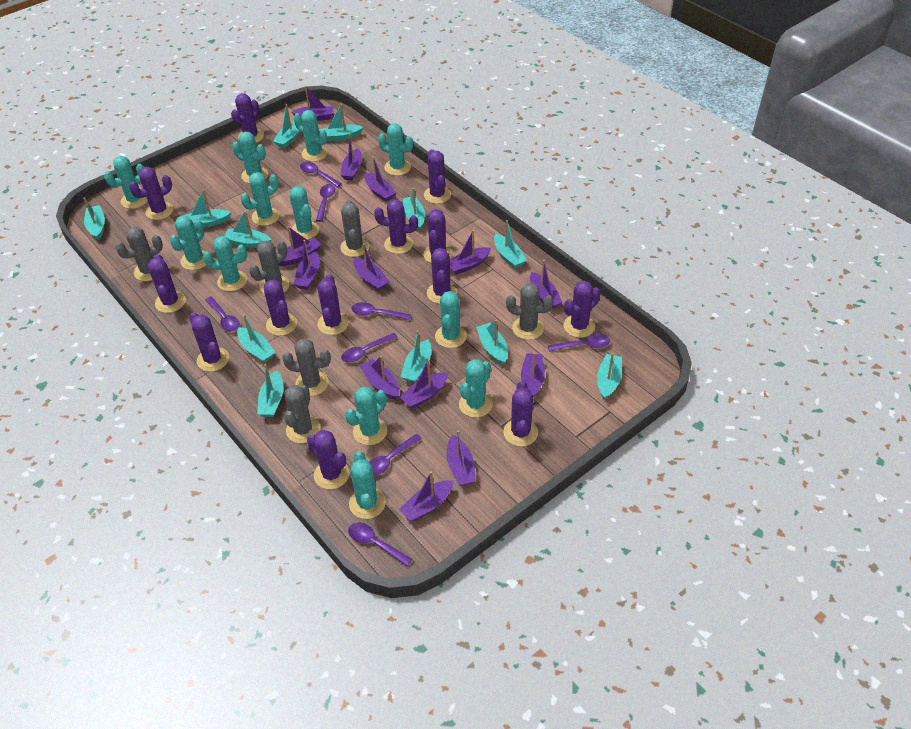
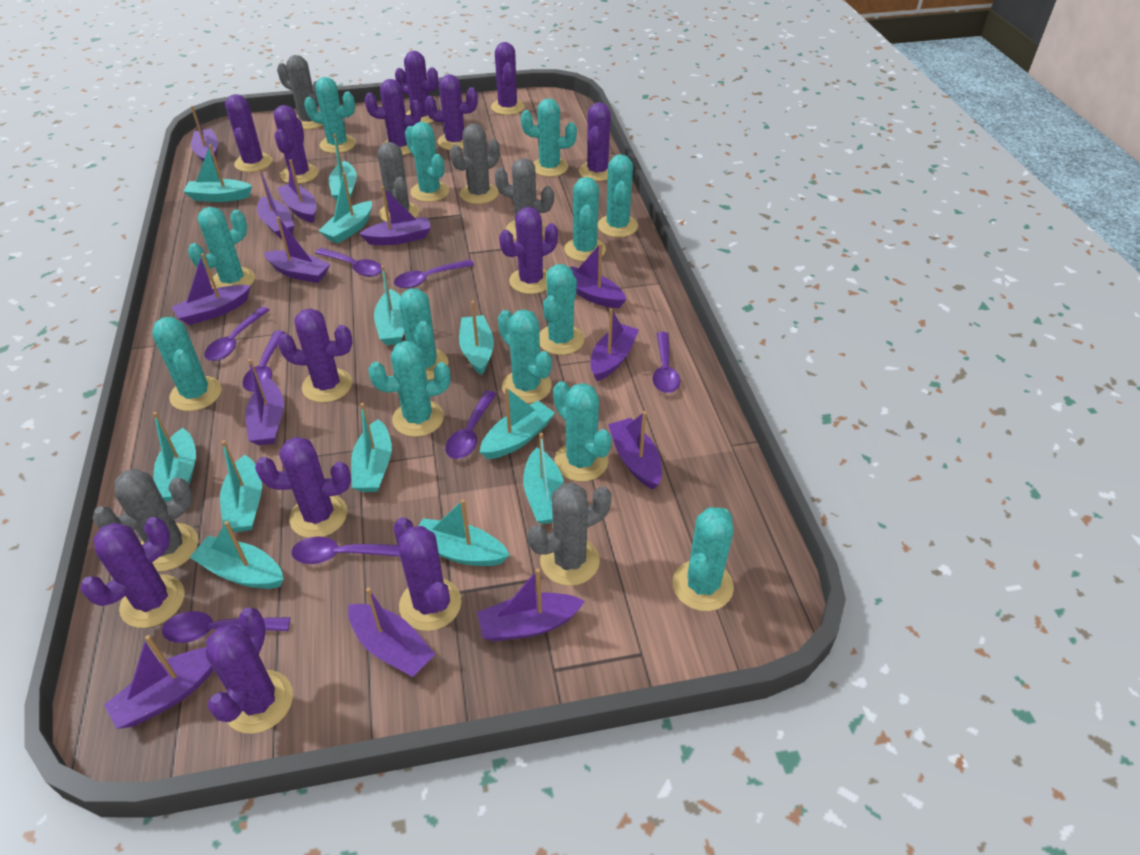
turquoise cactus: 12 -> 13

